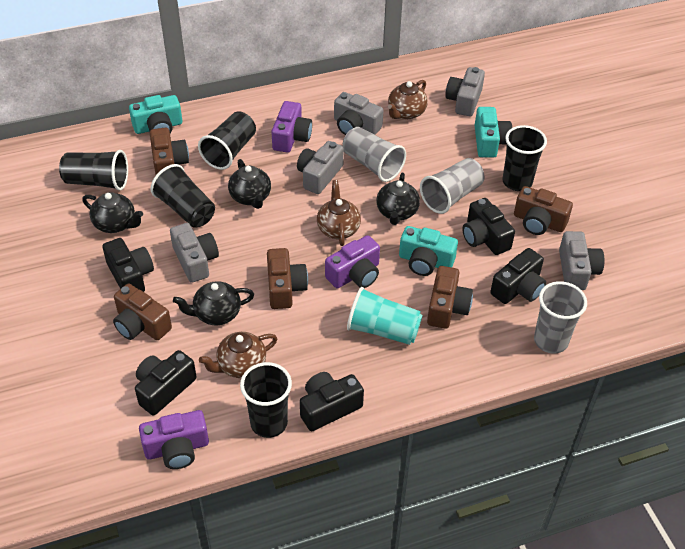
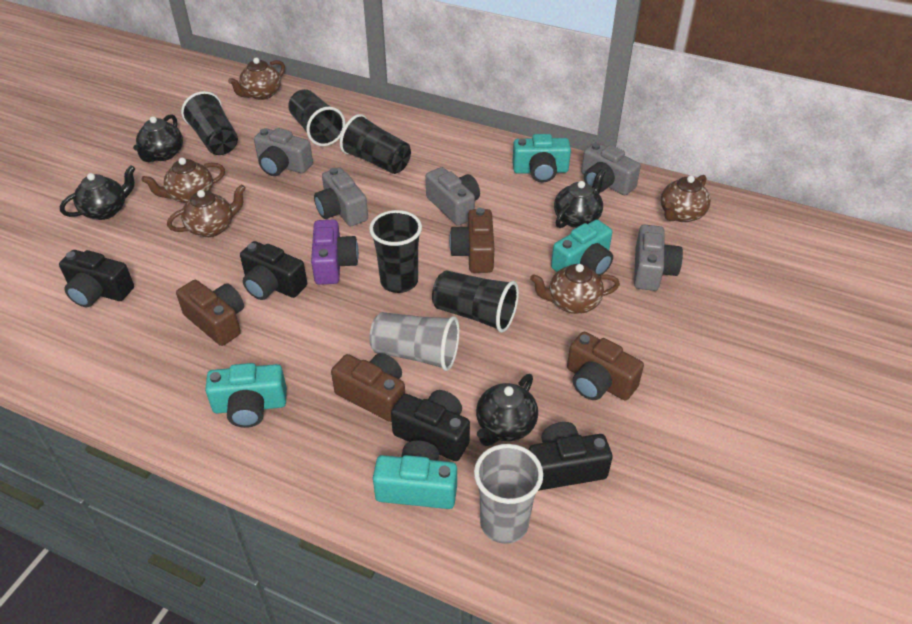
black camera: 5 -> 4
brown camera: 5 -> 4
brown teapot: 3 -> 5
grey cup: 3 -> 2
purple camera: 3 -> 1
turquoise camera: 3 -> 4
turquoise cup: 1 -> 0

